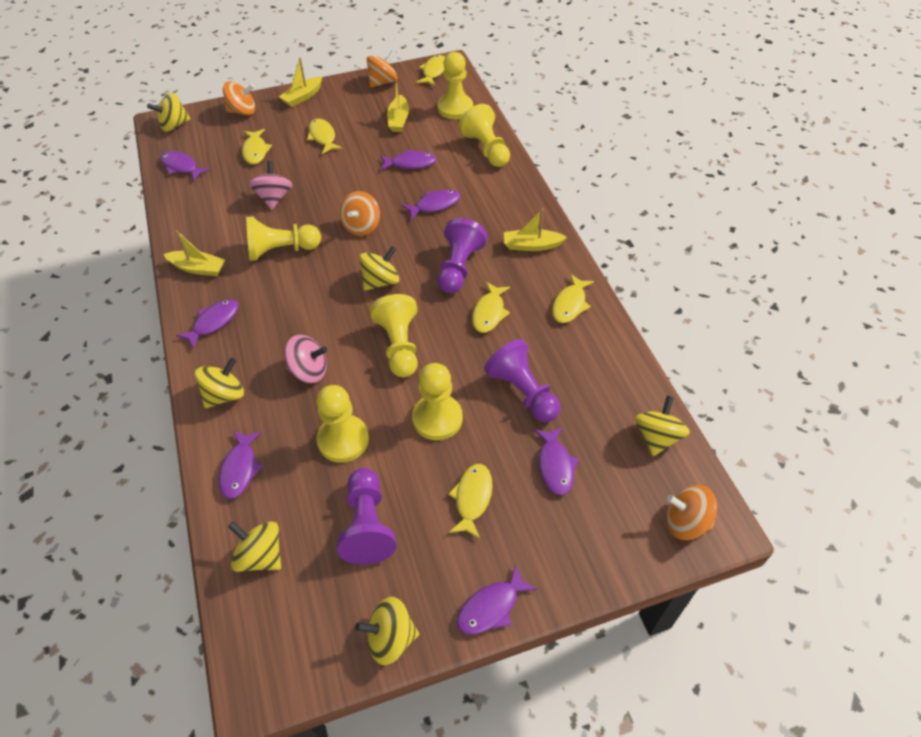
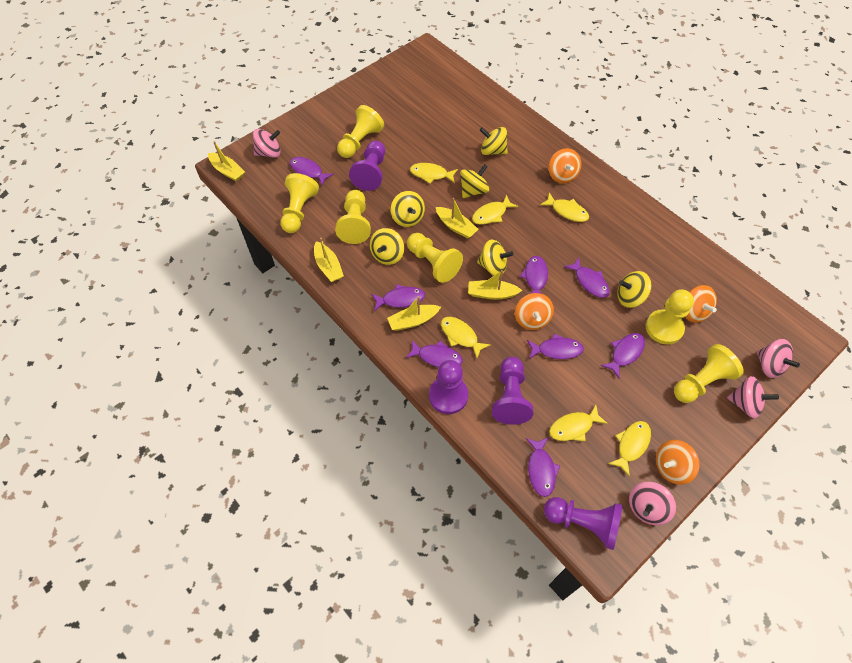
pink spinning top: 2 -> 4
purple fish: 7 -> 8
purple pawn: 3 -> 4
yellow boat: 4 -> 5

